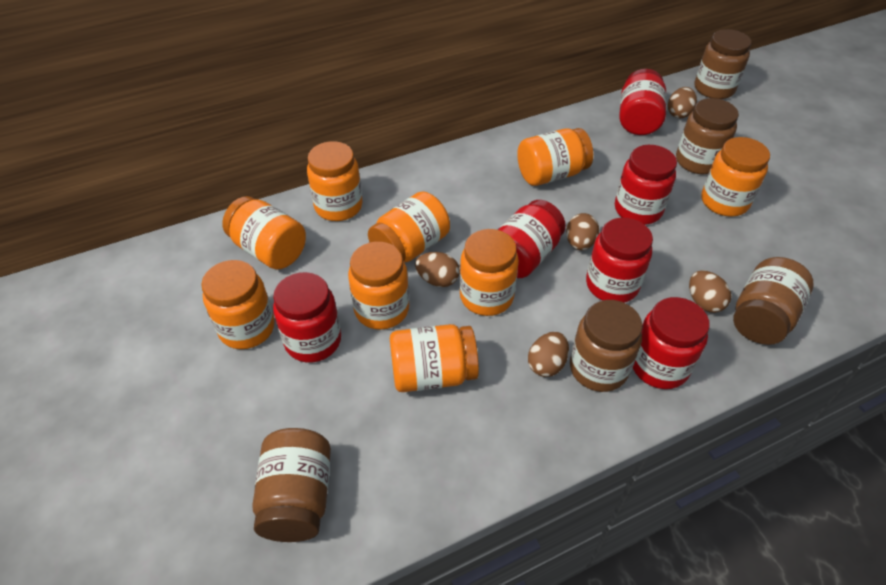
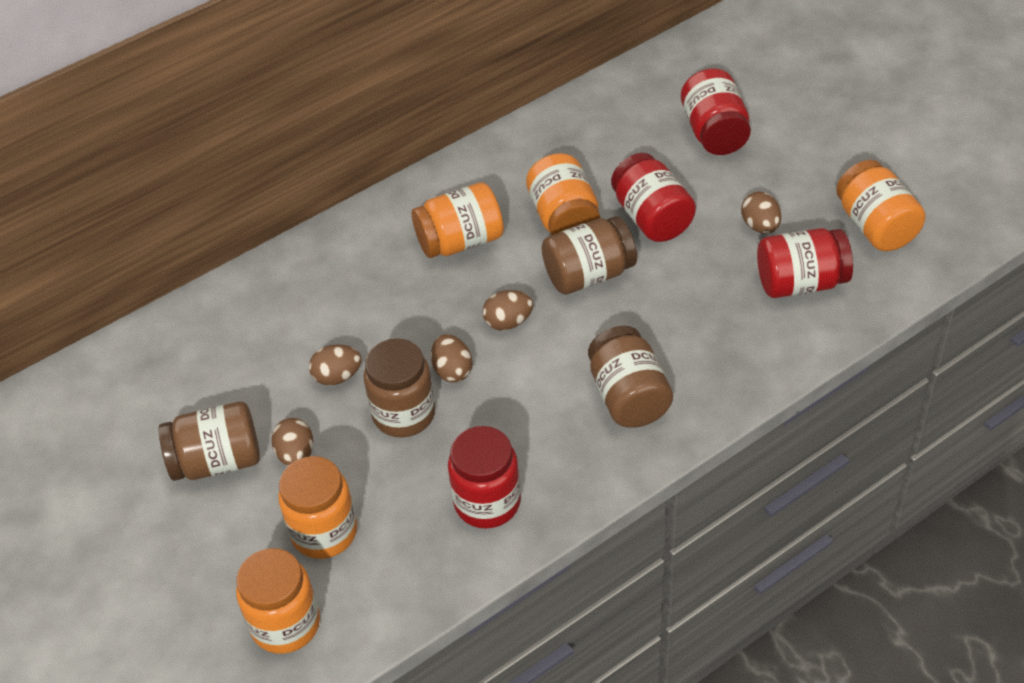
brown jar: 5 -> 4
orange jar: 9 -> 5
red jar: 6 -> 4

